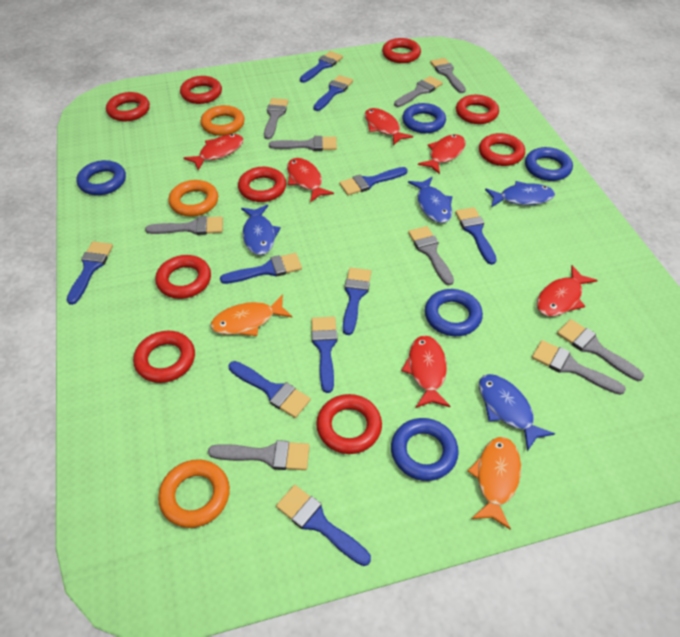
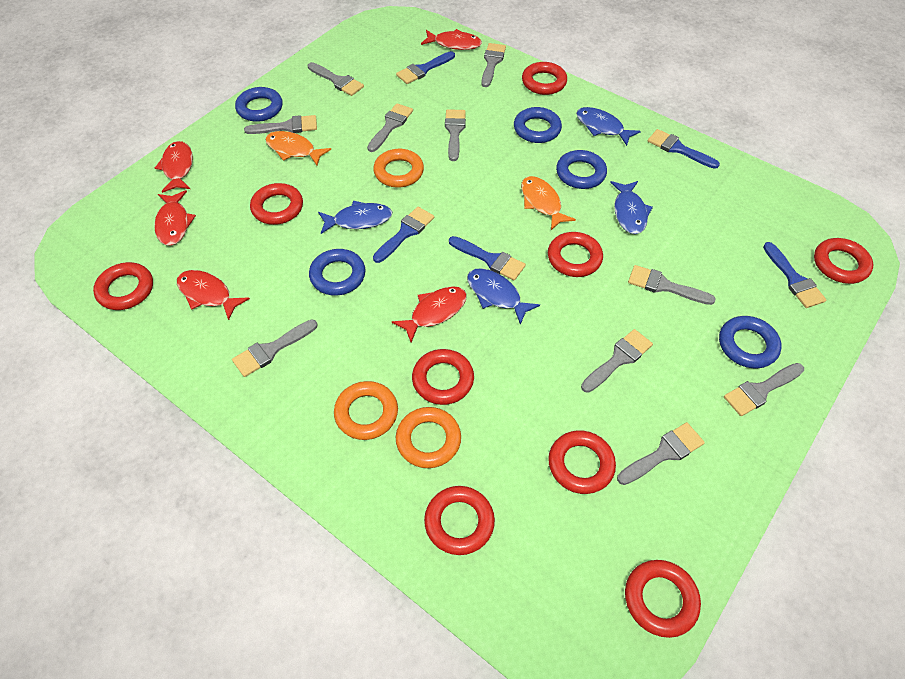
blue brush: 10 -> 5
grey brush: 9 -> 10
red fish: 6 -> 5

